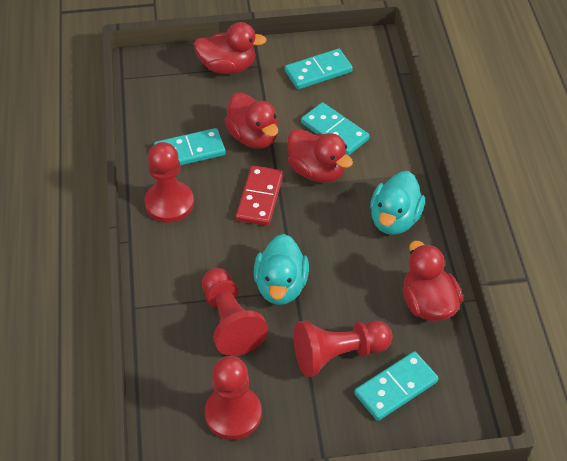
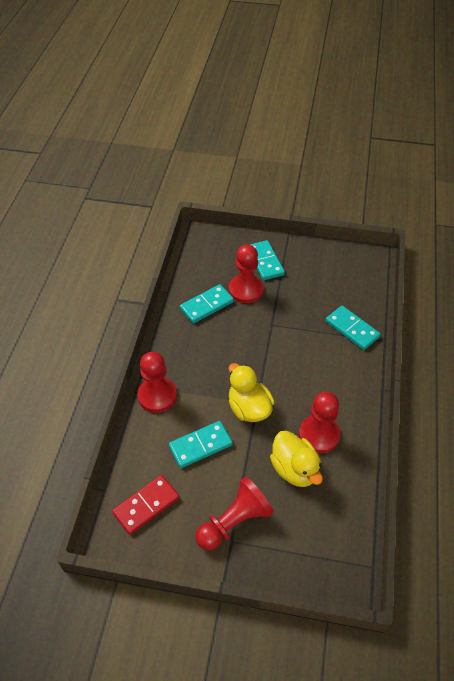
red duck: 4 -> 0
turquoise duck: 2 -> 0
yellow duck: 0 -> 2

